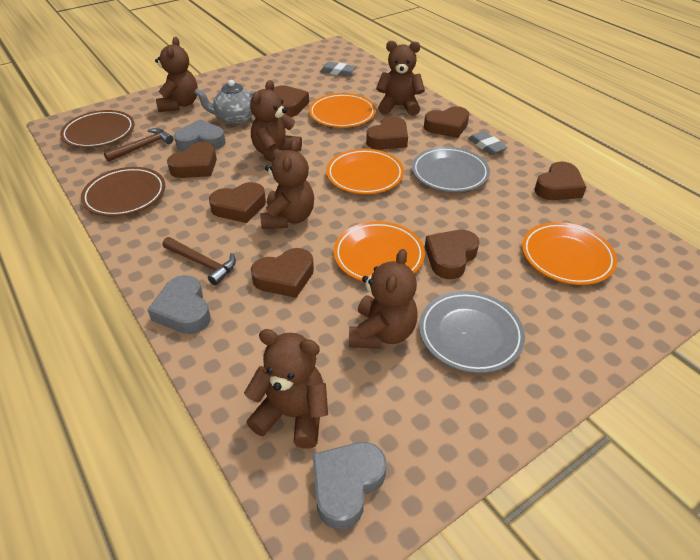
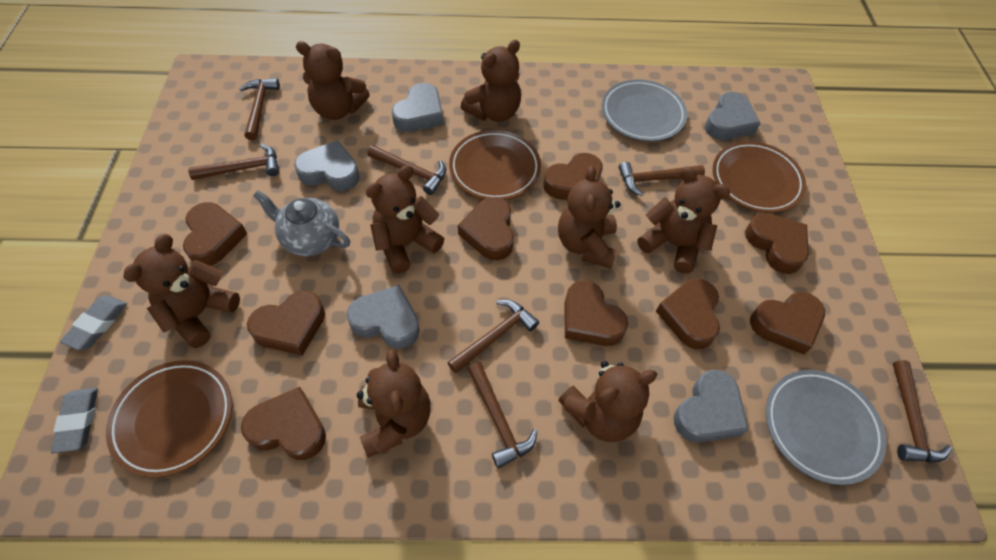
brown hammer: 2 -> 7
brown heart: 8 -> 9
brown plate: 2 -> 3
brown teddy bear: 6 -> 8
grey heart: 3 -> 5
orange plate: 4 -> 0

